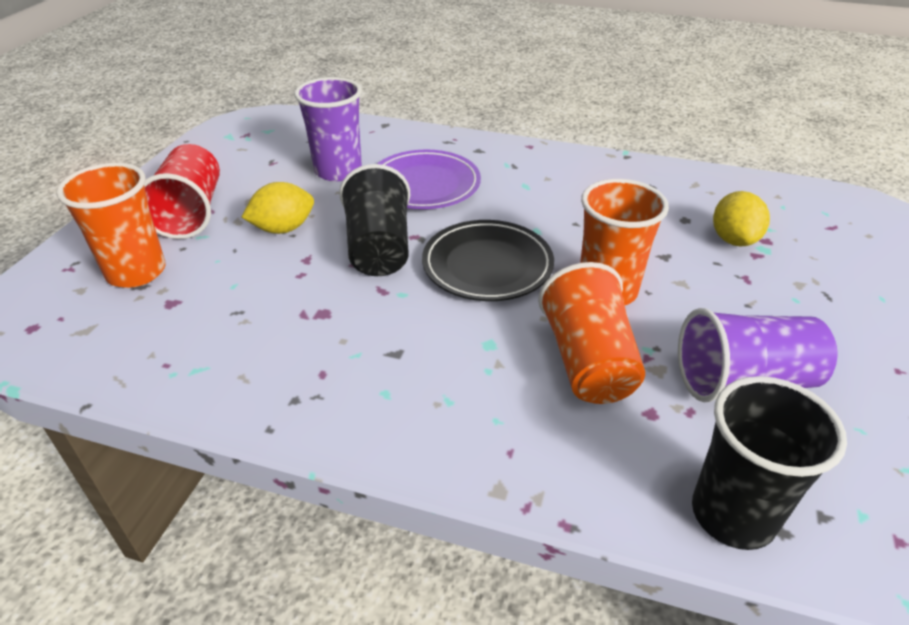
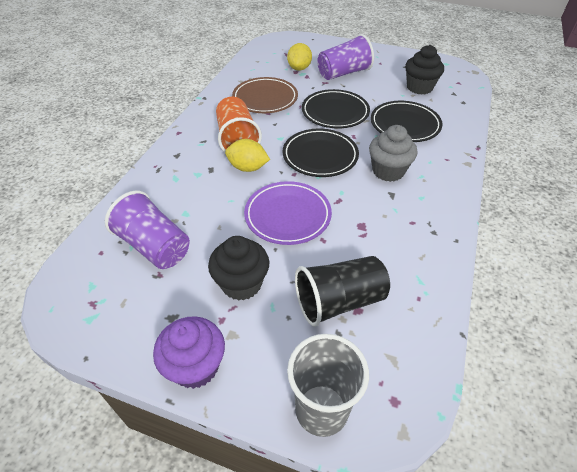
black cup: 2 -> 1
black cupcake: 0 -> 2
black plate: 1 -> 3
brown plate: 0 -> 1
grey cup: 0 -> 1
grey cupcake: 0 -> 1
orange cup: 3 -> 1
purple cupcake: 0 -> 1
red cup: 1 -> 0

